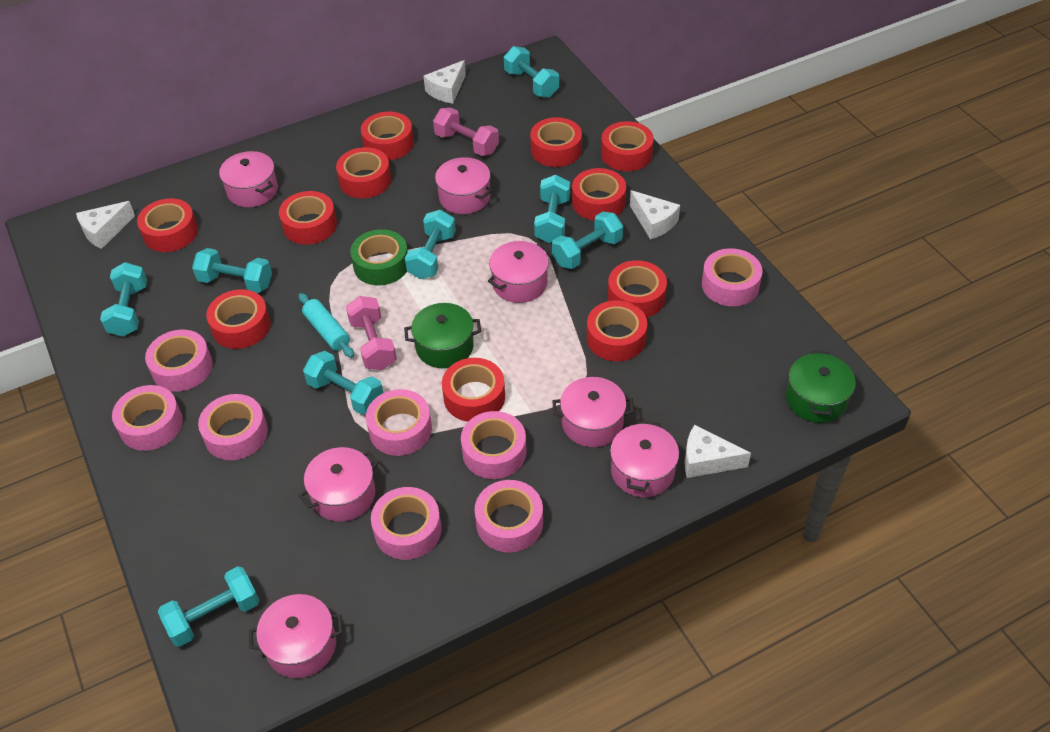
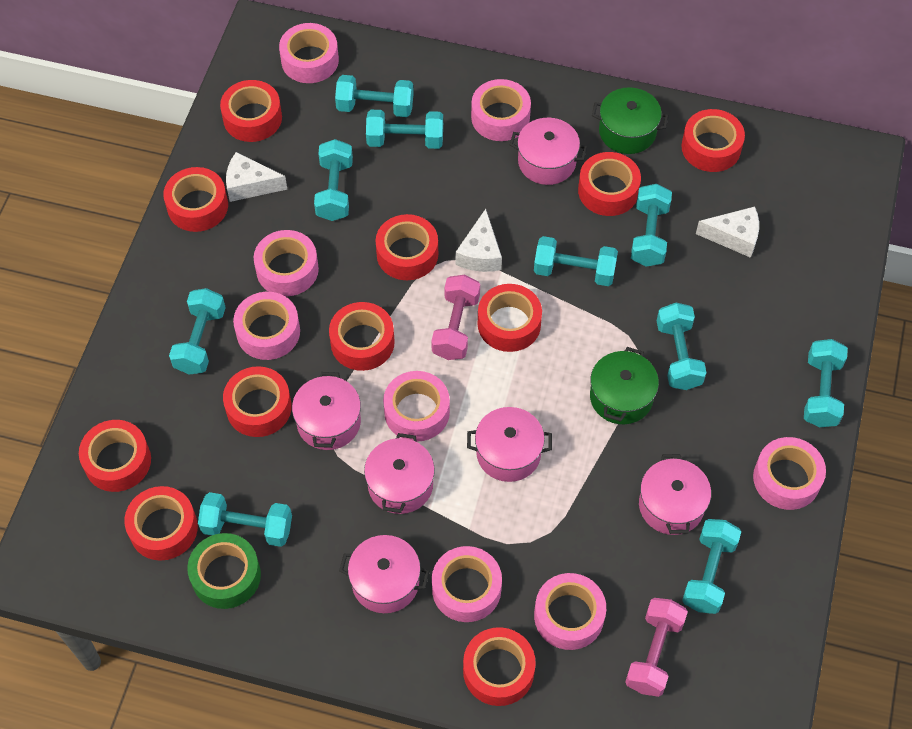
pink pot: 7 -> 6
turquoise dumbbell: 8 -> 10
turquoise rolling pin: 1 -> 0
white cheese: 4 -> 3

